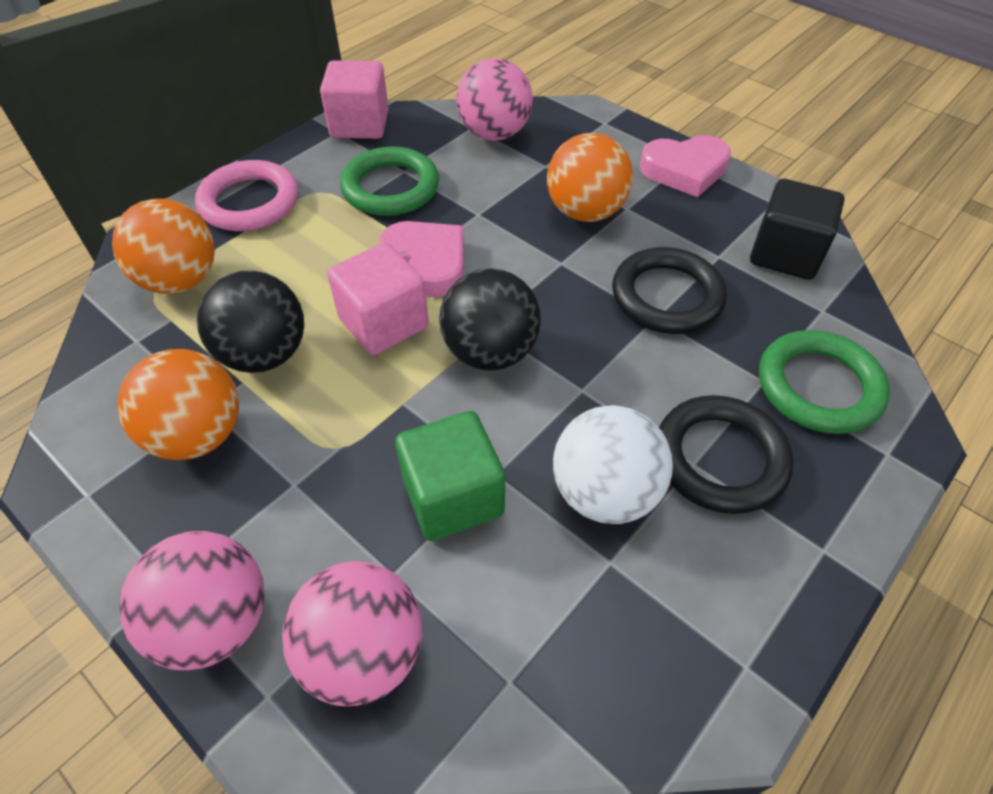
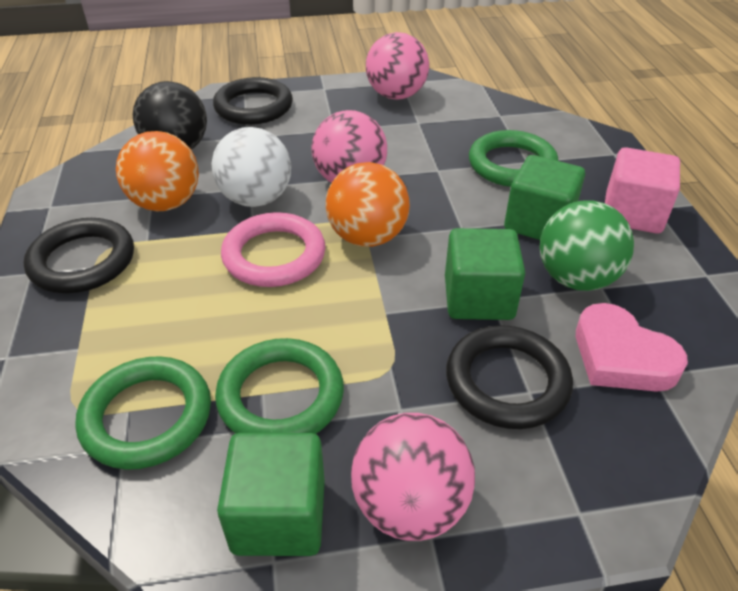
black ball: 2 -> 1
black cube: 1 -> 0
black ring: 2 -> 3
green ball: 0 -> 1
green cube: 1 -> 3
green ring: 2 -> 3
orange ball: 3 -> 2
pink cube: 2 -> 1
pink heart: 2 -> 1

